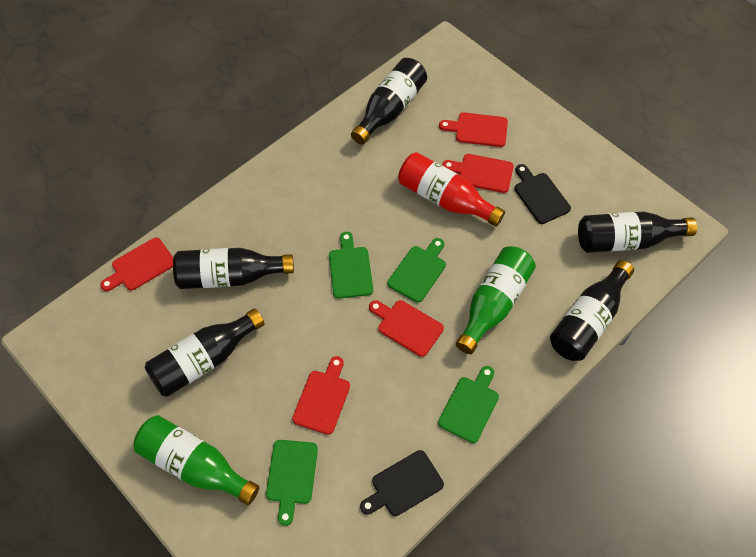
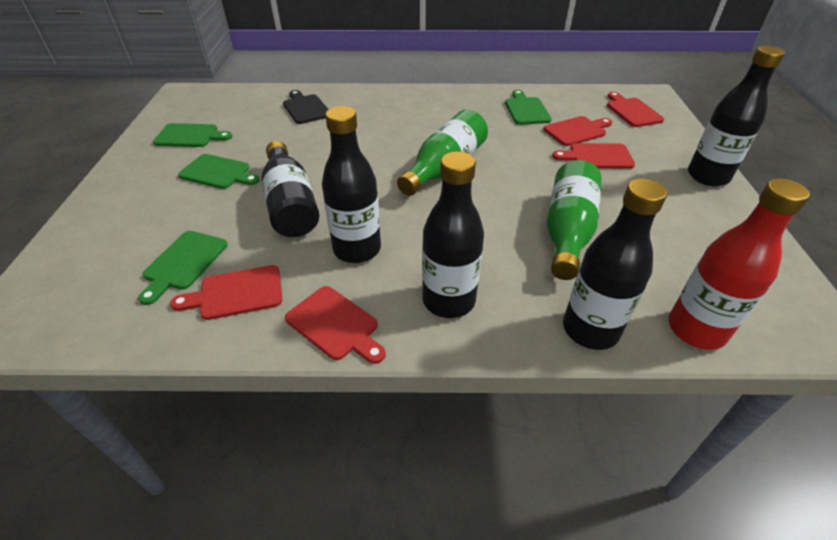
black cutting board: 2 -> 1

